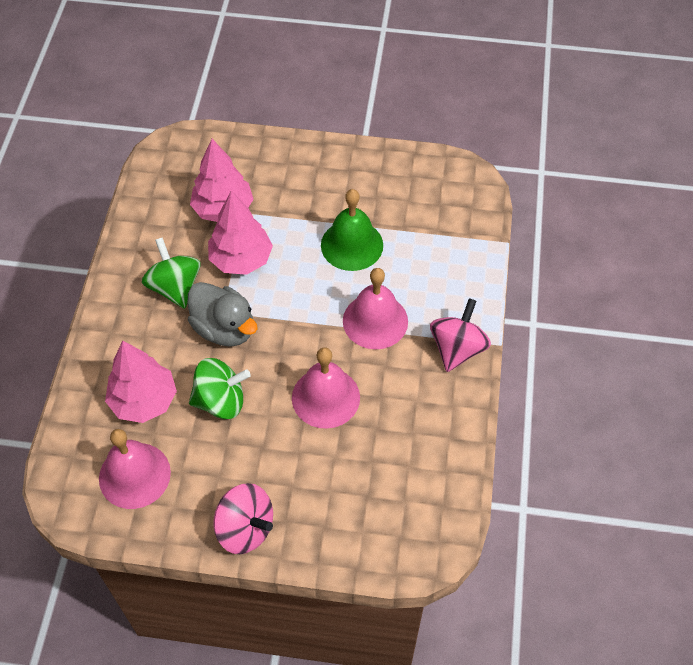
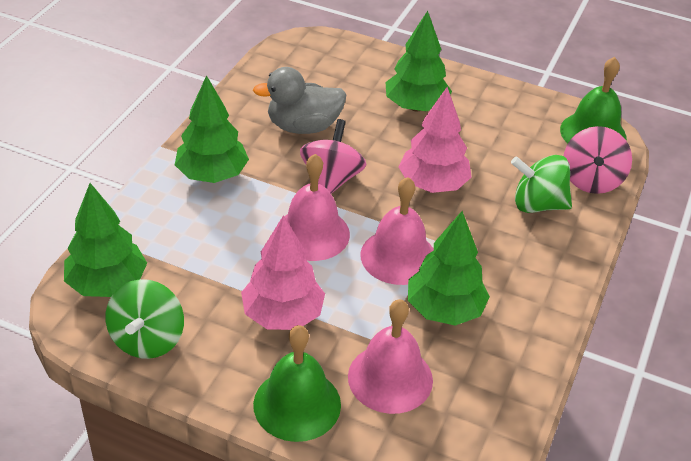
green bell: 1 -> 2
green tree: 0 -> 4
pink tree: 3 -> 2

